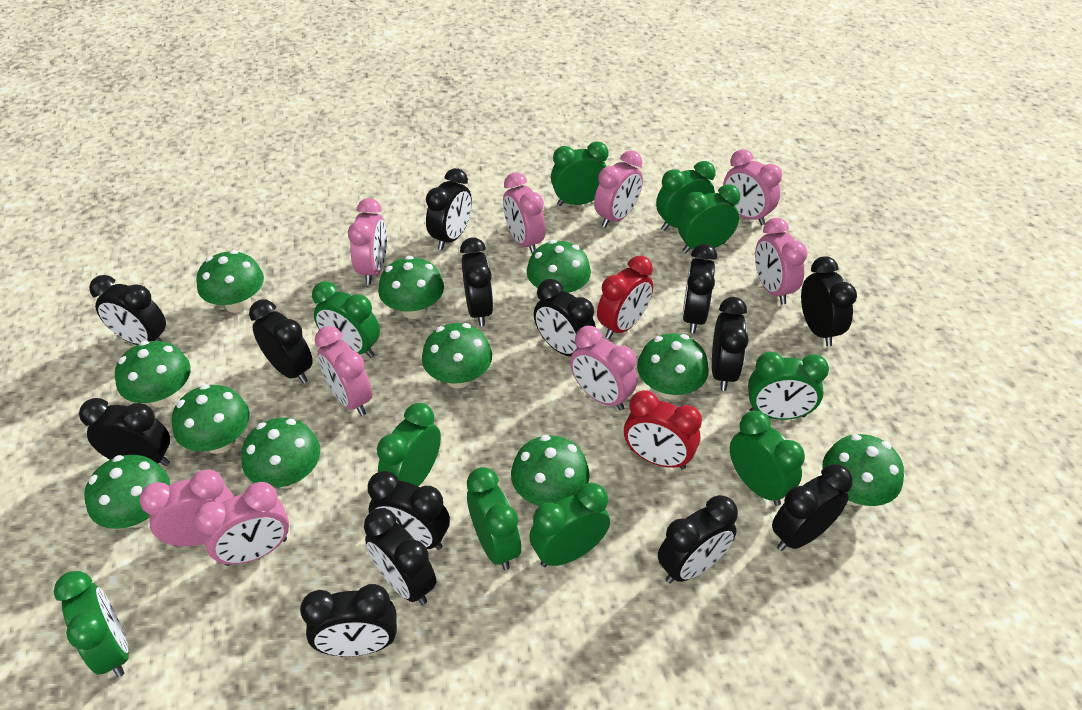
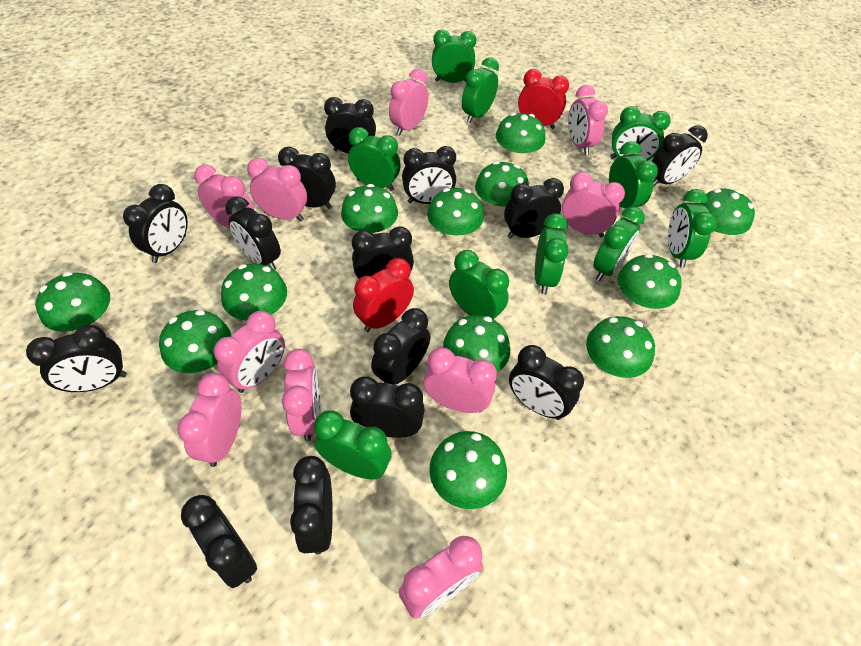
green mushroom: 11 -> 12
pink clock: 9 -> 10

